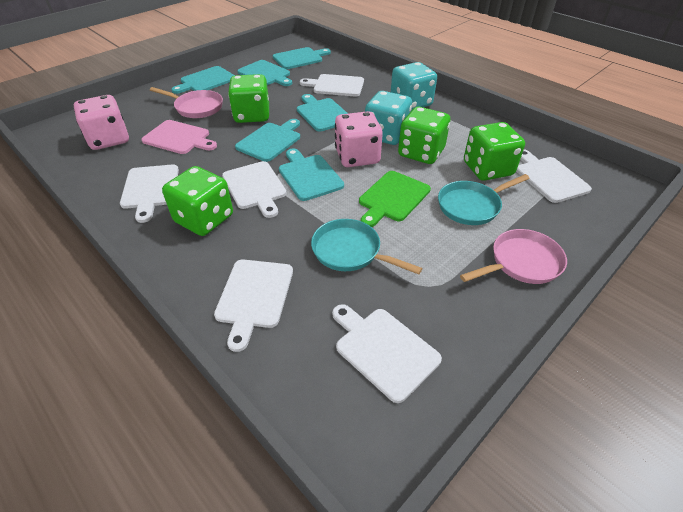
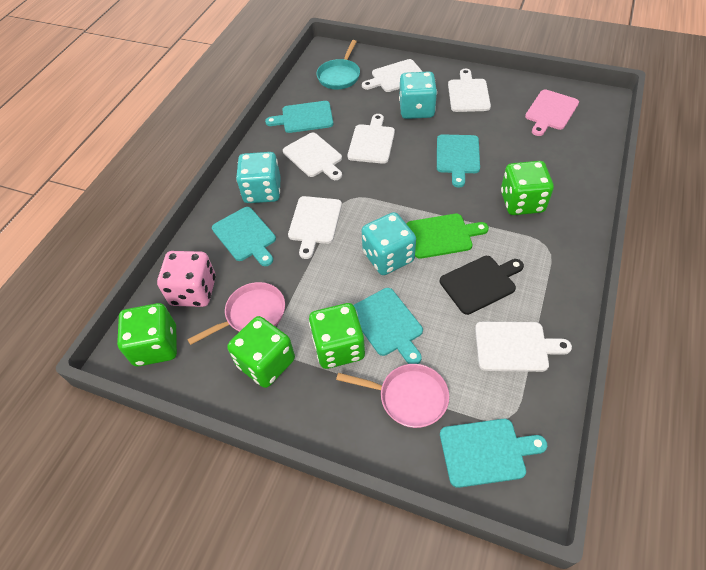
black cutting board: 0 -> 1
pink dice: 2 -> 1
turquoise cutting board: 6 -> 5
turquoise dice: 2 -> 3
turquoise pan: 2 -> 1

